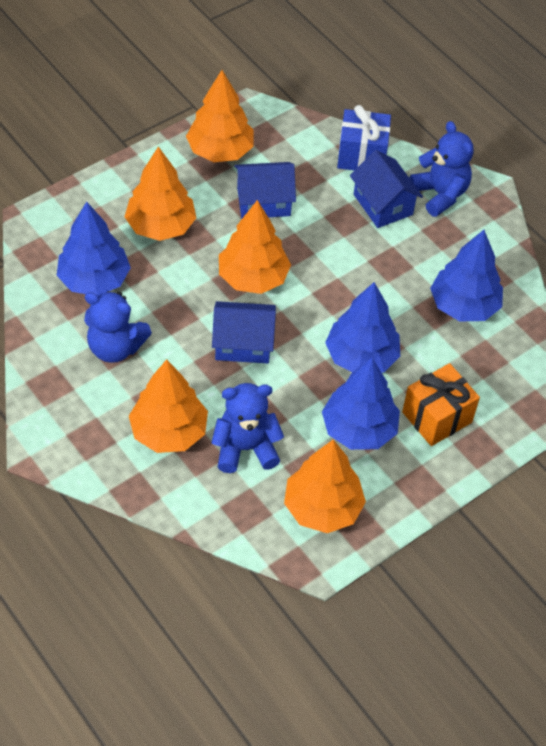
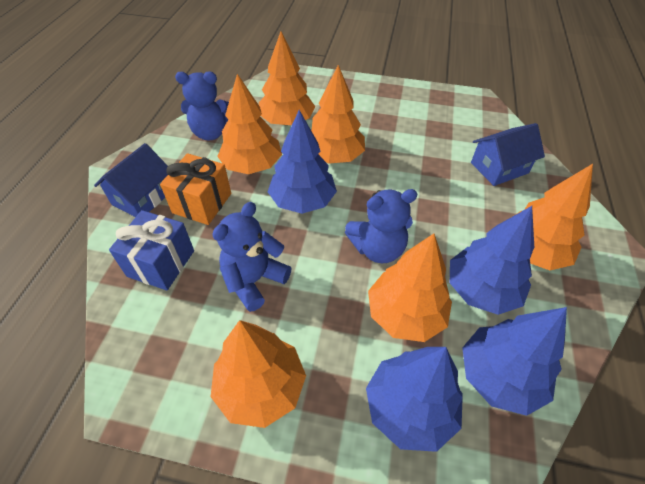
blue house: 3 -> 2
orange tree: 5 -> 6

